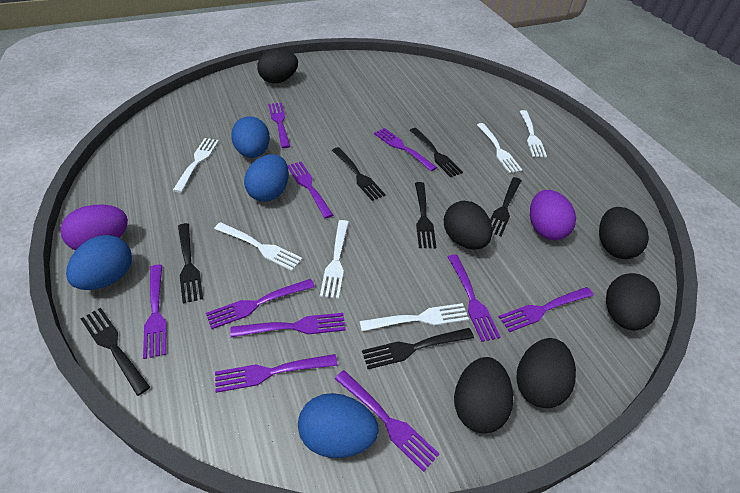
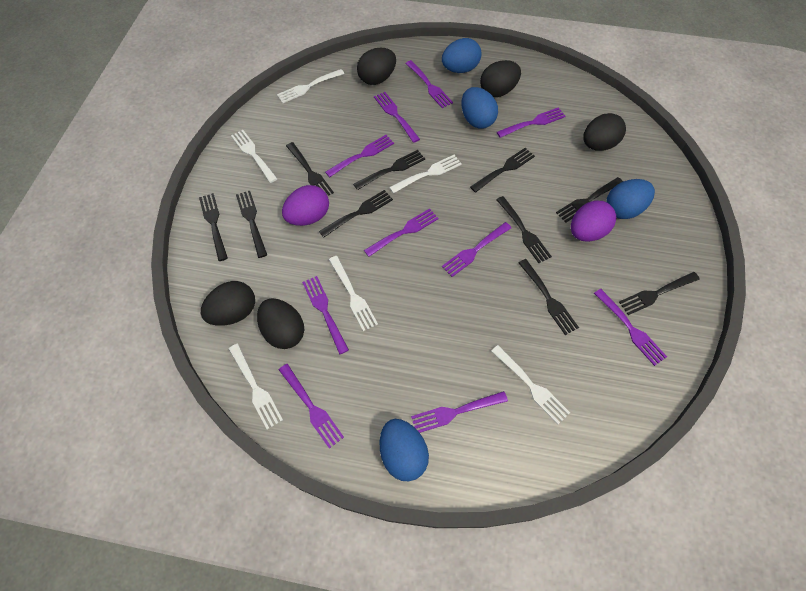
black egg: 6 -> 5
black fork: 7 -> 10

